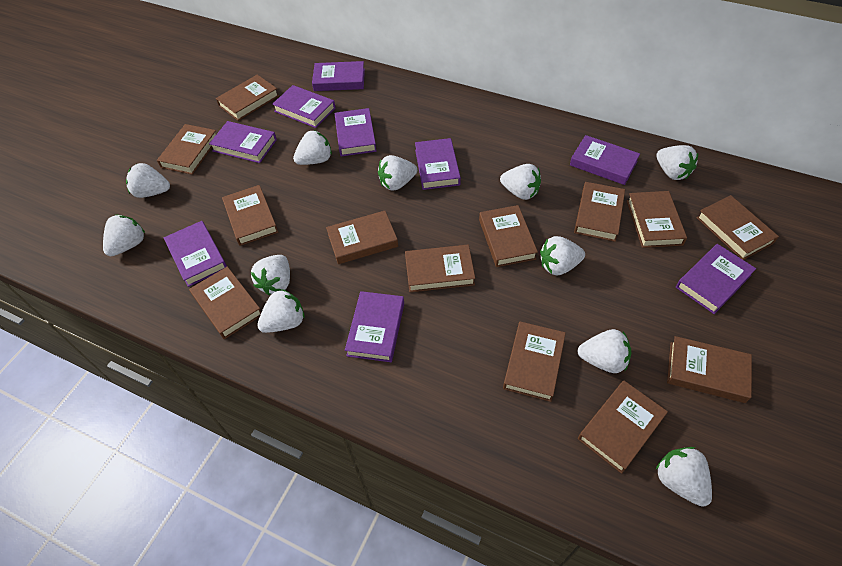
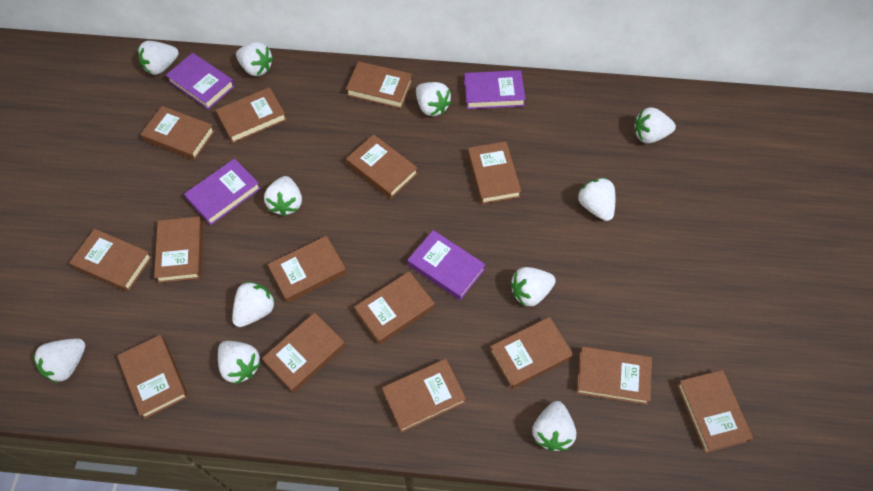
brown book: 13 -> 15
purple book: 9 -> 4

